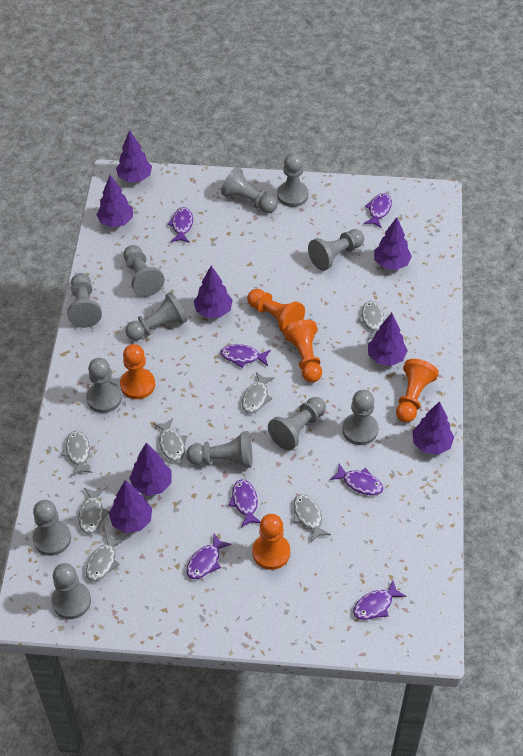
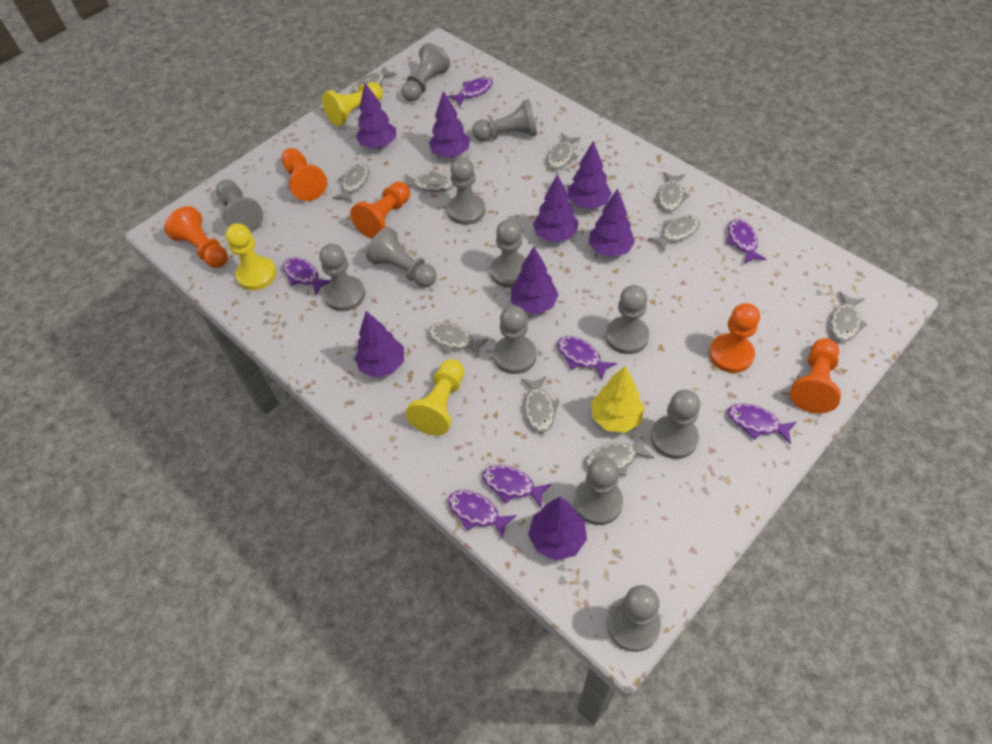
grey fish: 7 -> 10
yellow pawn: 0 -> 3
yellow tree: 0 -> 1

